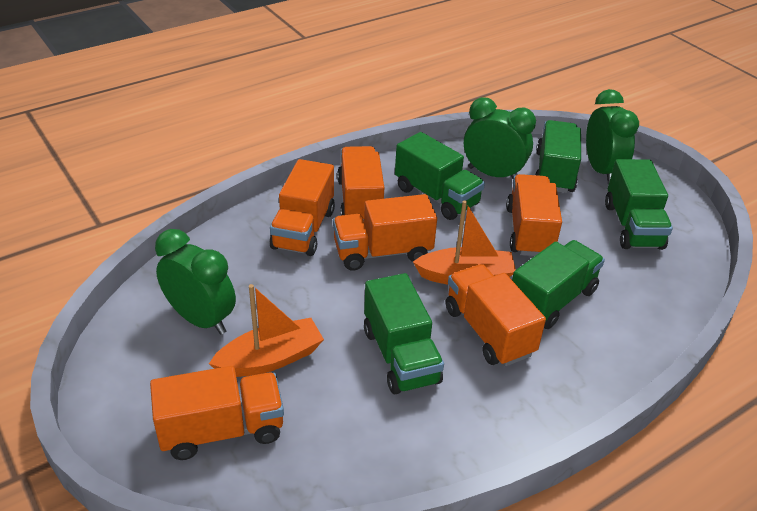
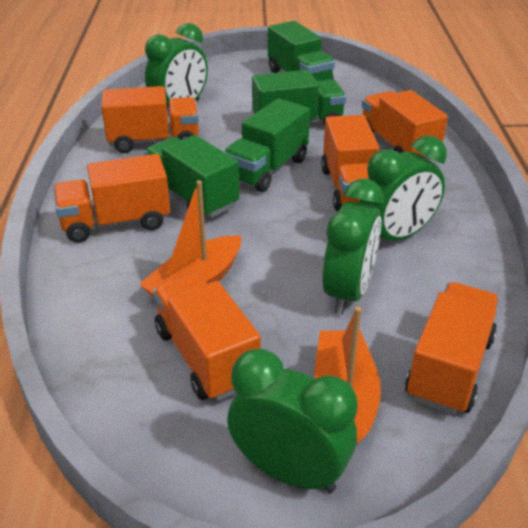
green clock: 3 -> 4
green truck: 5 -> 4

